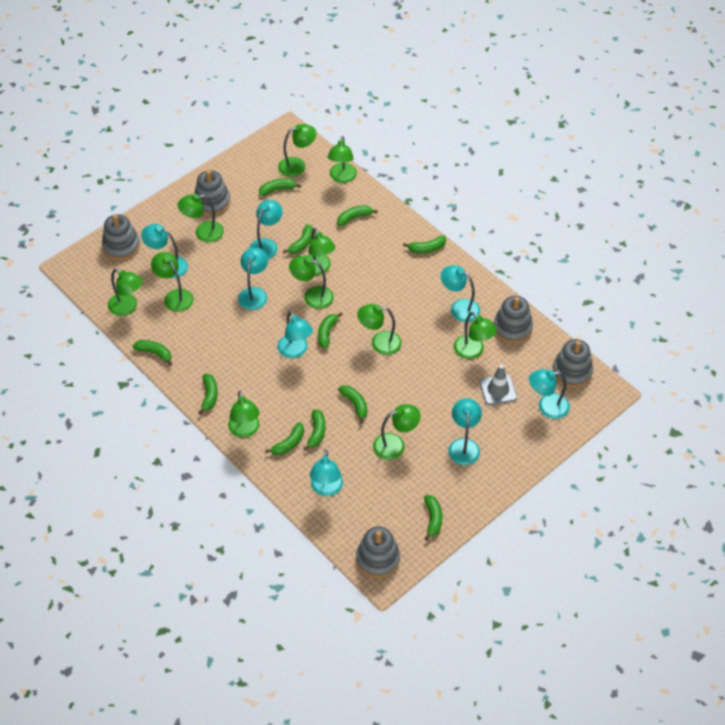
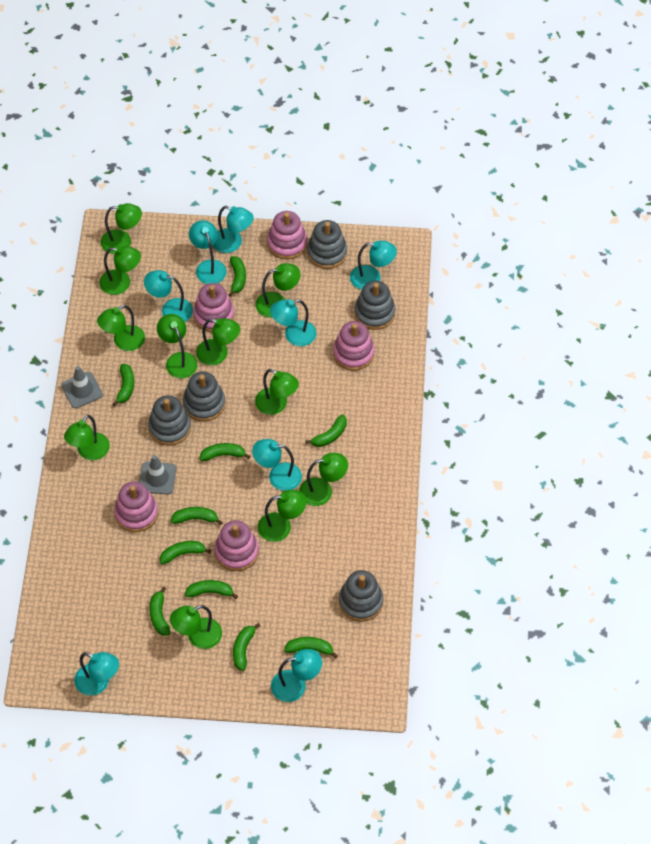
green banana: 11 -> 10
grey traffic cone: 1 -> 2
pink stacking toy: 0 -> 5

